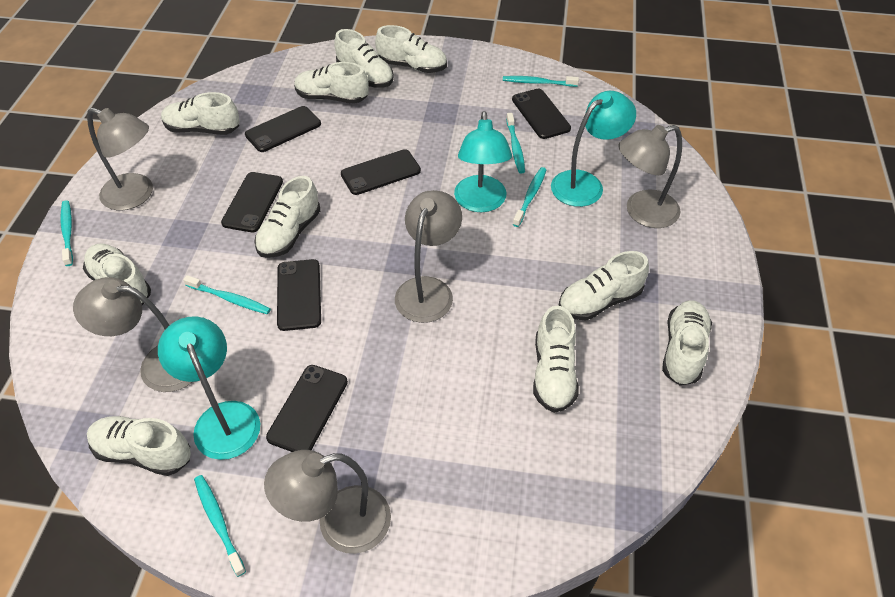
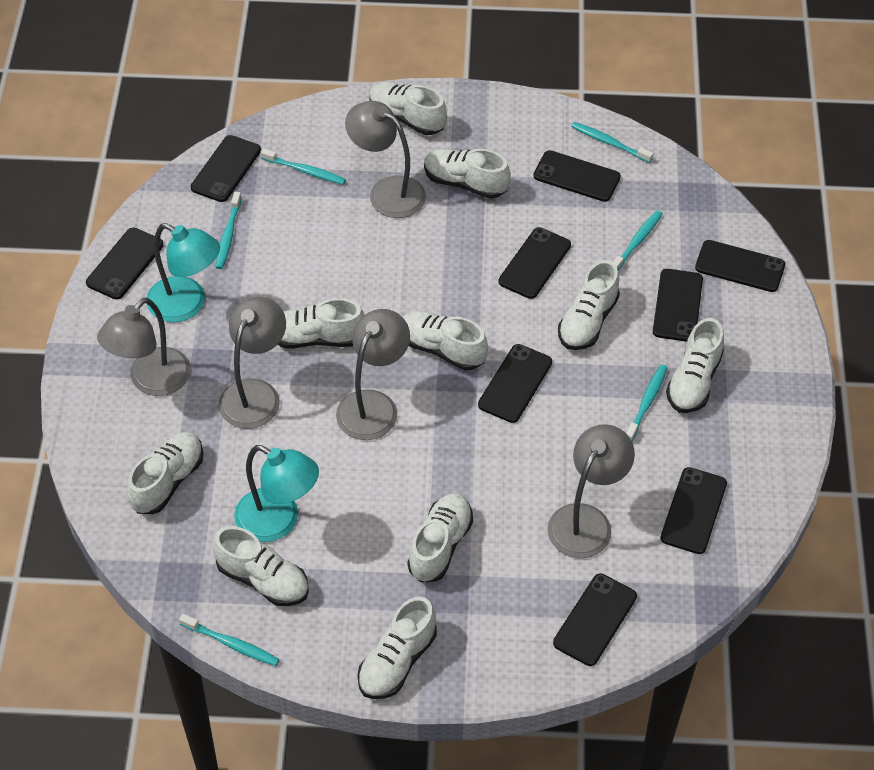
black phone: 6 -> 9
turquoise lamp: 3 -> 2

